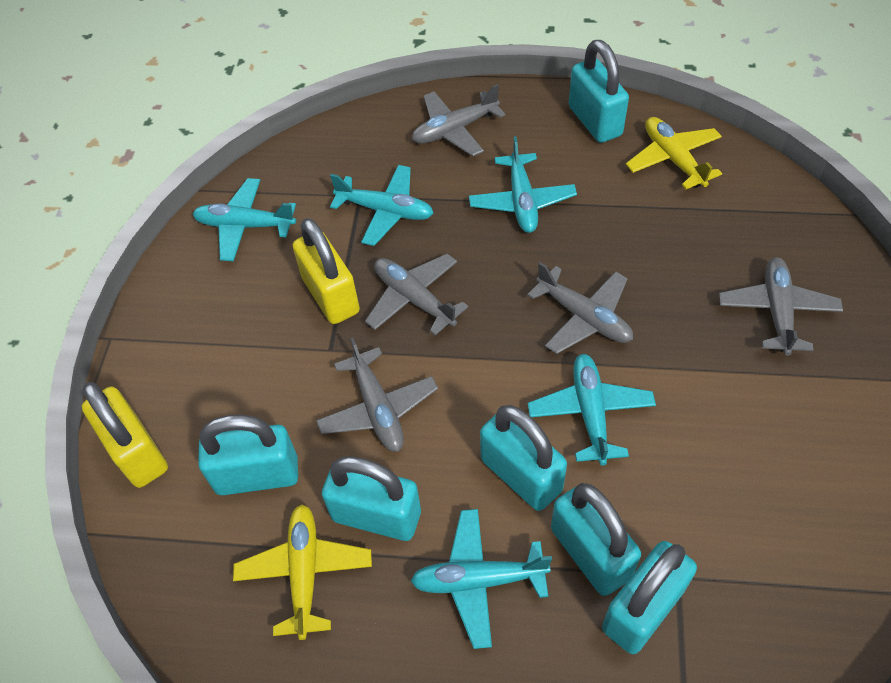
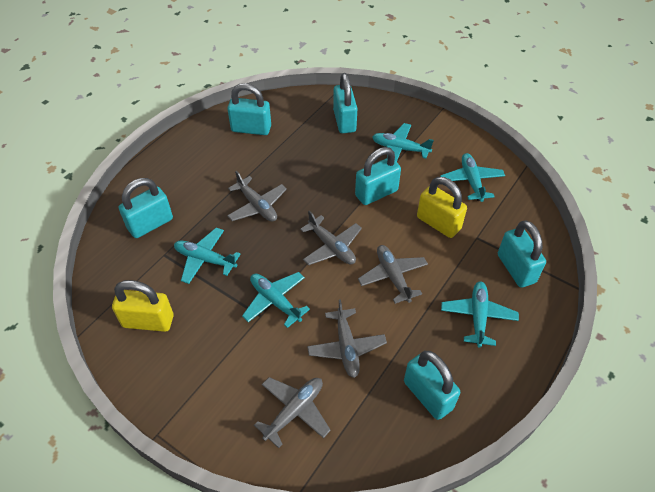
yellow plane: 2 -> 0

